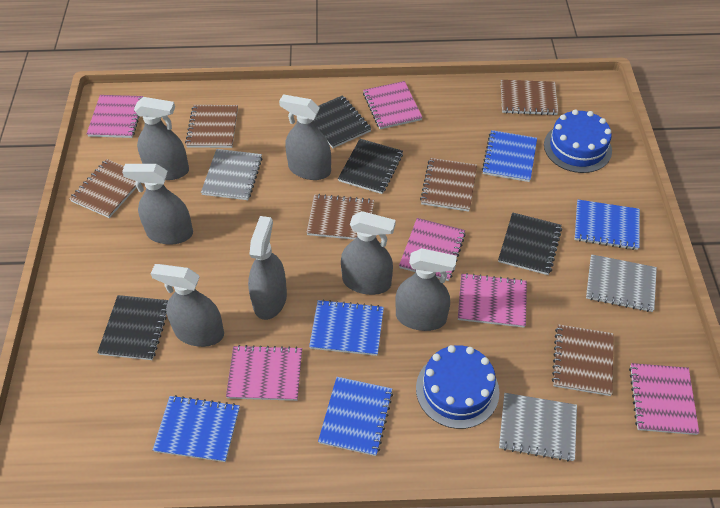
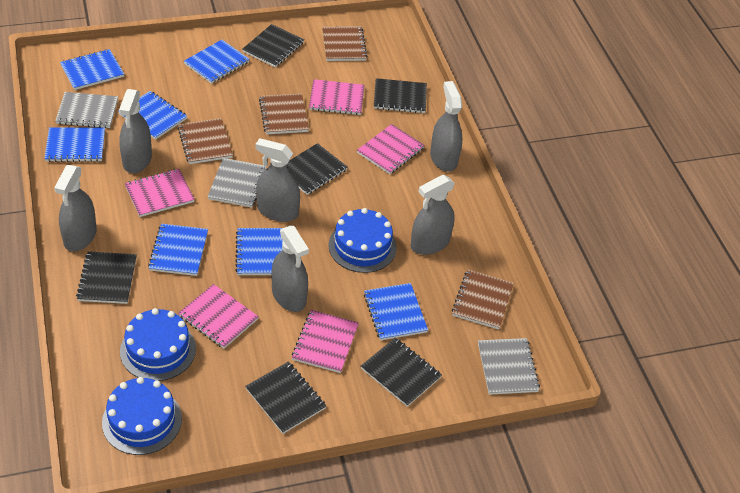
black notebook: 4 -> 6
blue cake: 2 -> 3
blue notebook: 5 -> 7
brown notebook: 6 -> 4
grey spray bottle: 7 -> 6
pink notebook: 6 -> 5

